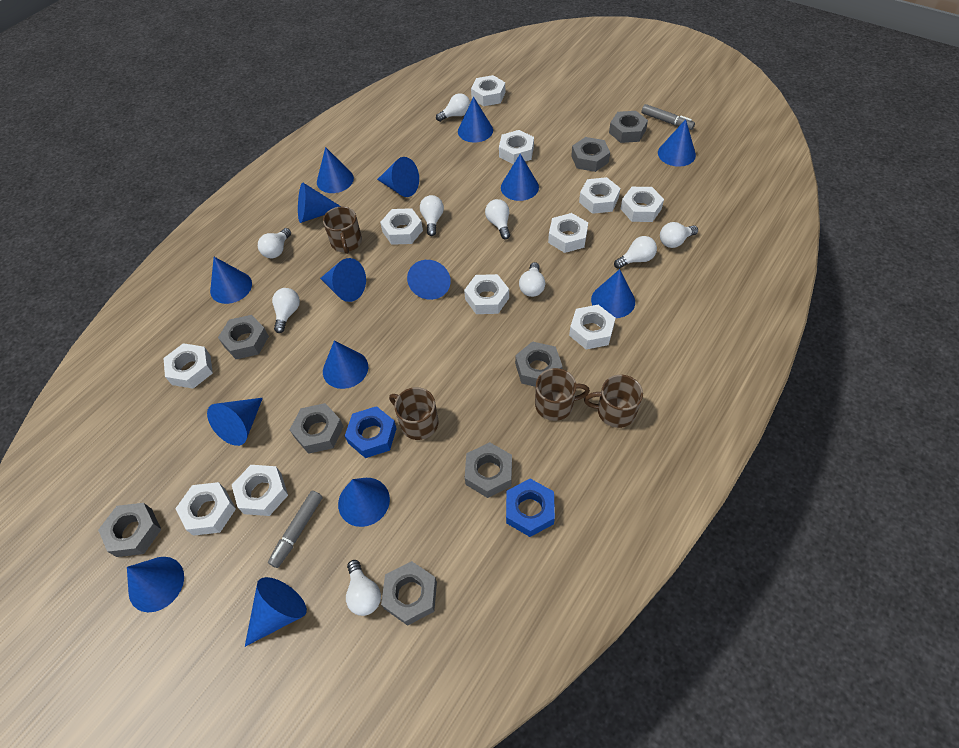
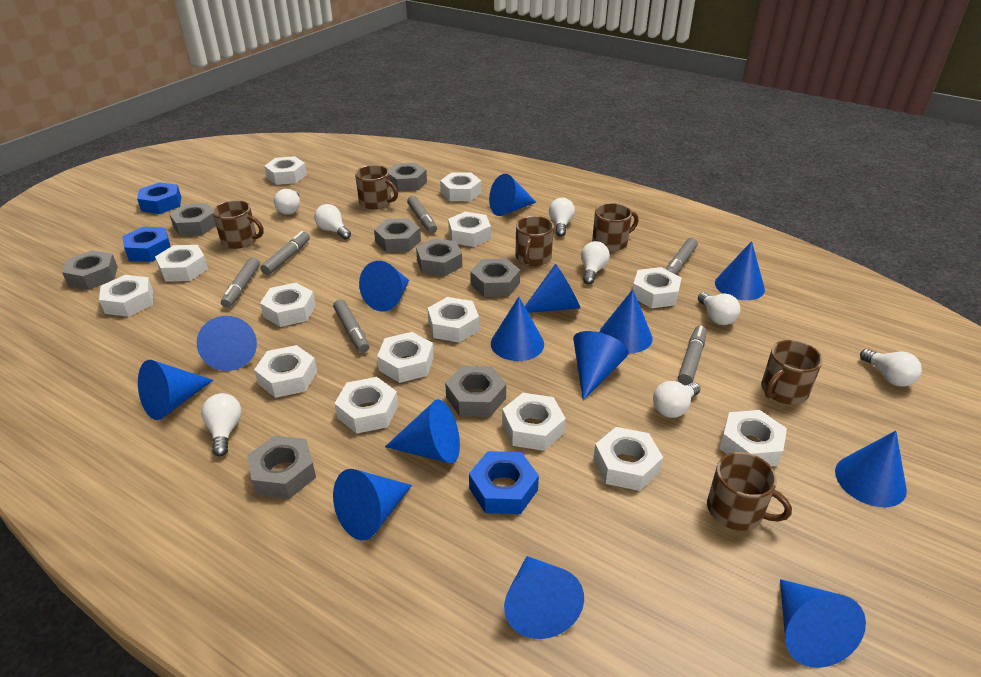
blue cone: 15 -> 14
blue nut: 2 -> 3
brown mug: 4 -> 6
grey marker: 2 -> 6
white light bulb: 9 -> 8
white nut: 11 -> 14

